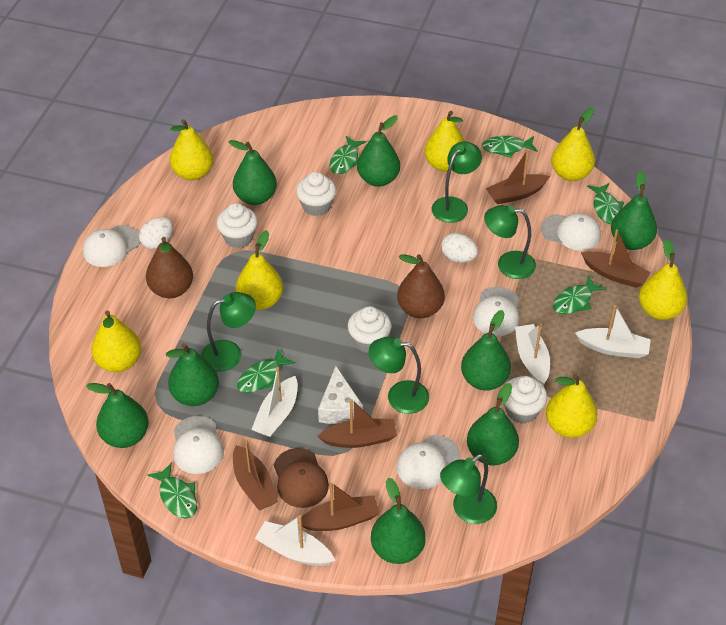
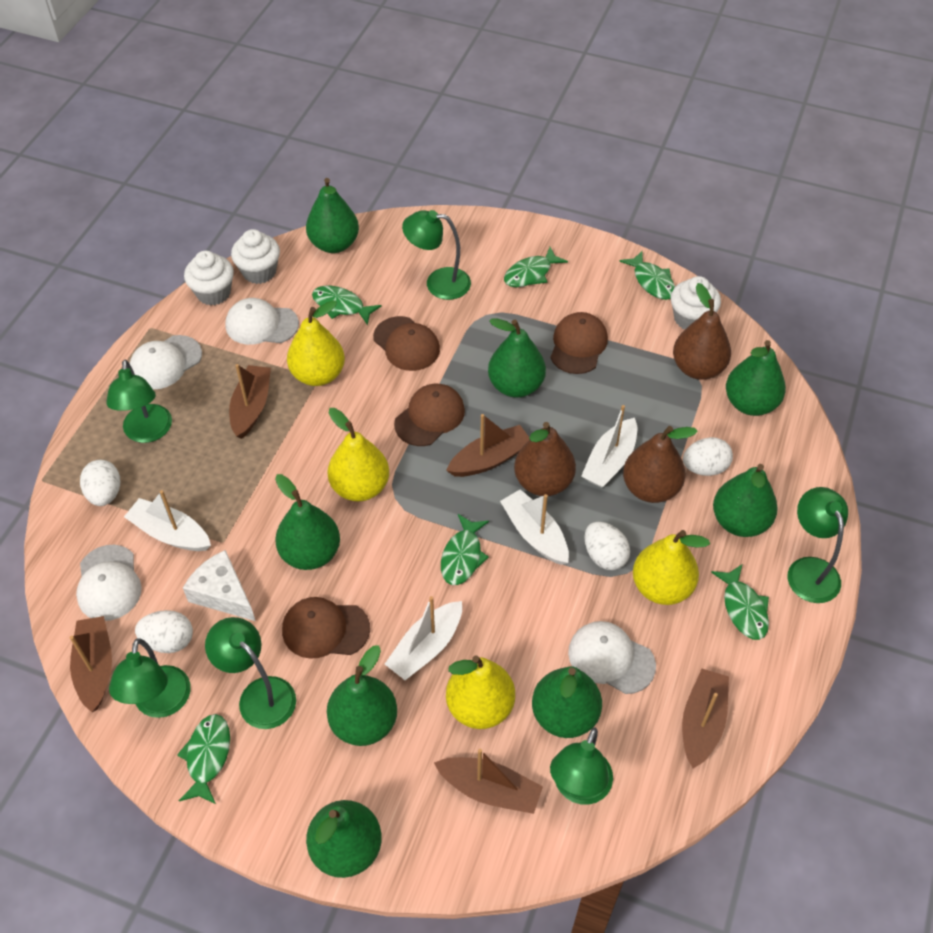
brown cap: 1 -> 4
brown pear: 2 -> 3
green lamp: 5 -> 6
white cap: 5 -> 4
white cupcake: 4 -> 3
white egg: 2 -> 4
yellow pear: 7 -> 4

